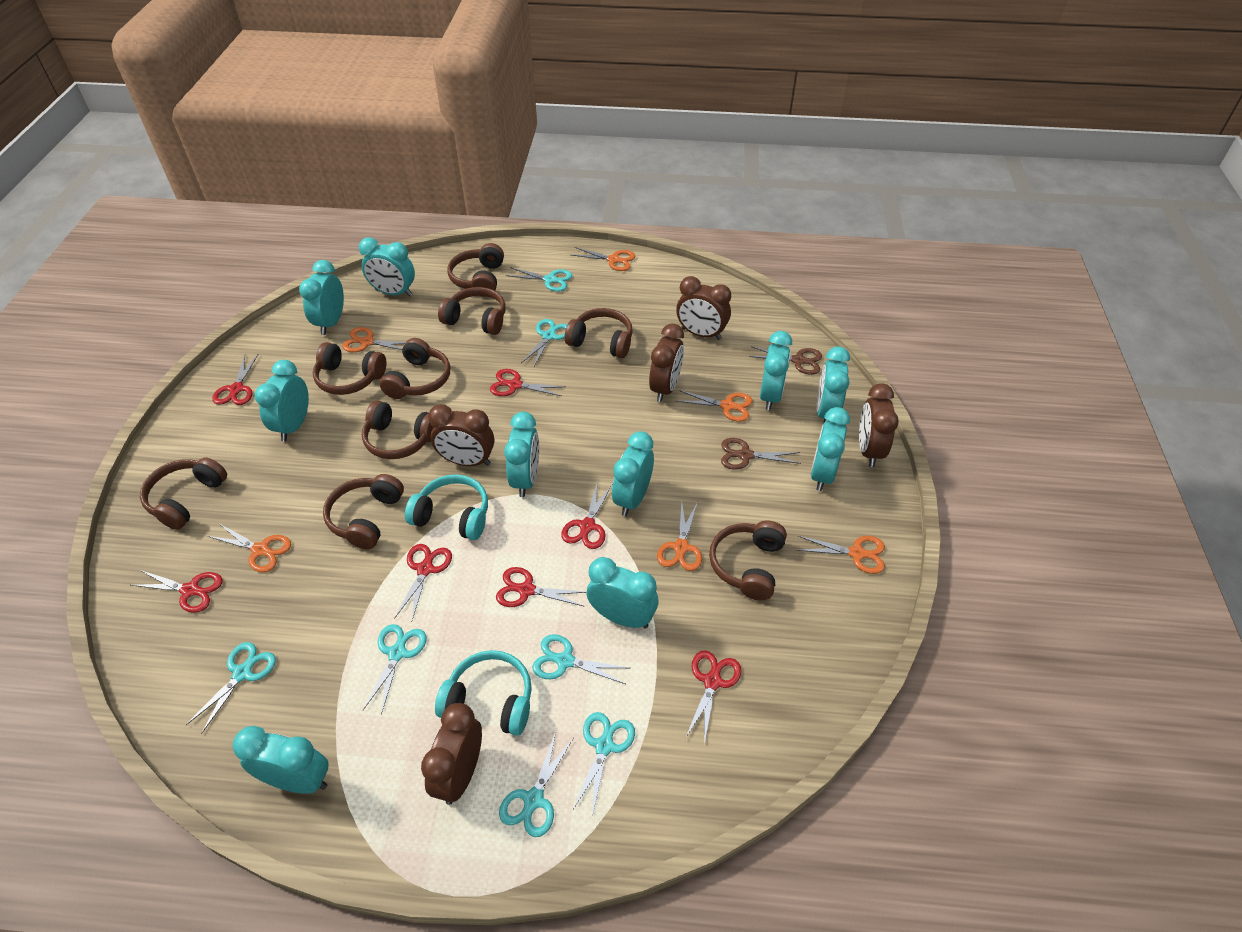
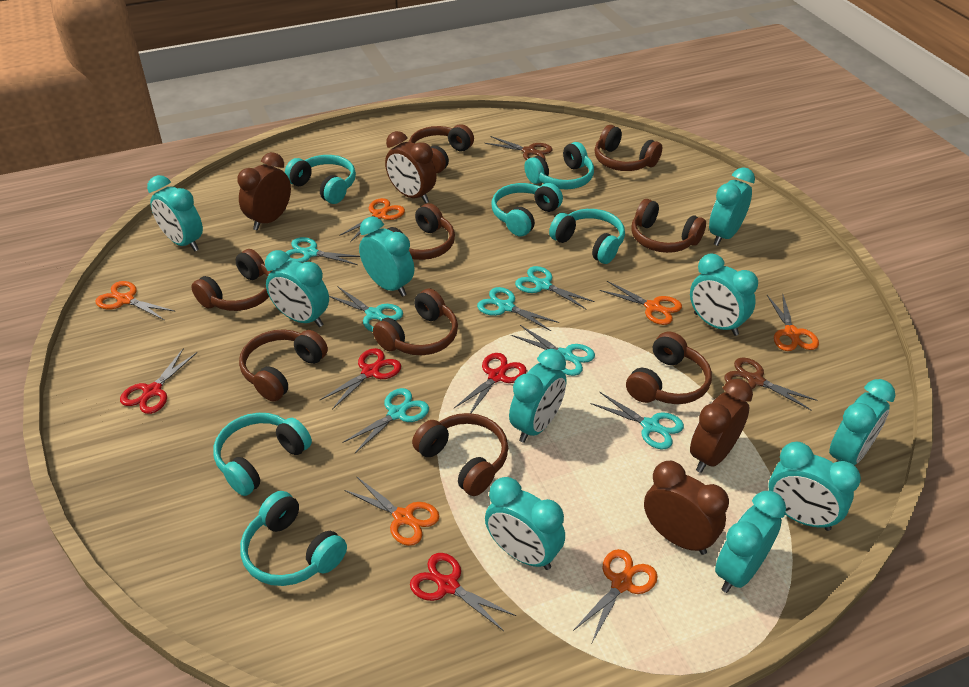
brown clock: 5 -> 4
red scissors: 7 -> 4
turquoise headphones: 2 -> 6

